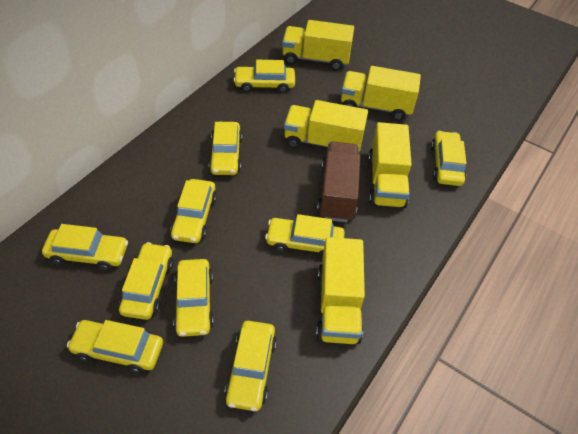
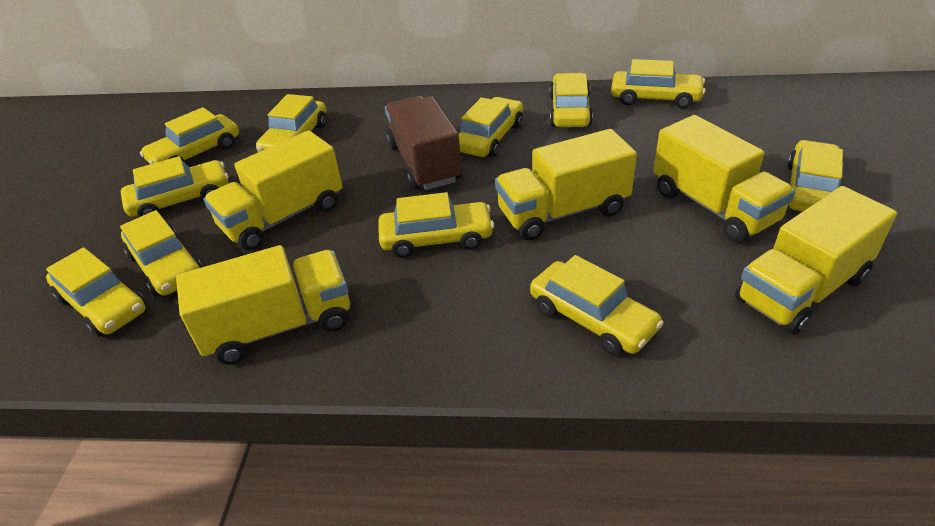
yellow car: 10 -> 11

